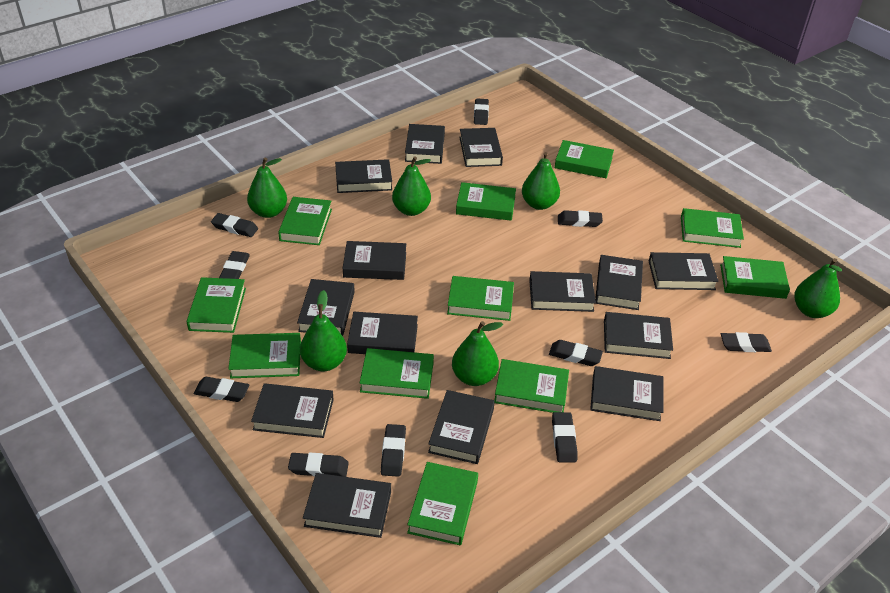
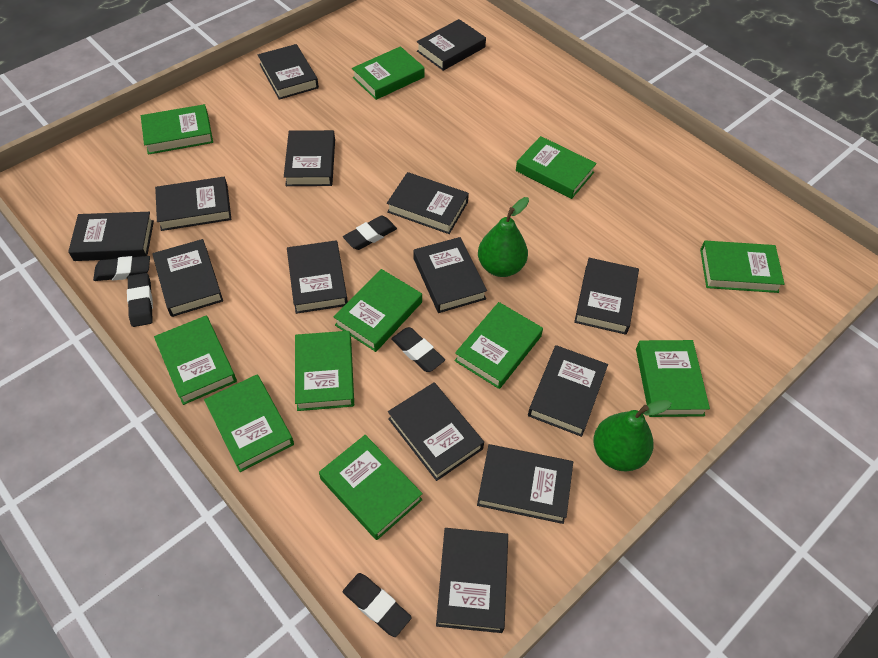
black eraser: 10 -> 5
green pear: 6 -> 2

